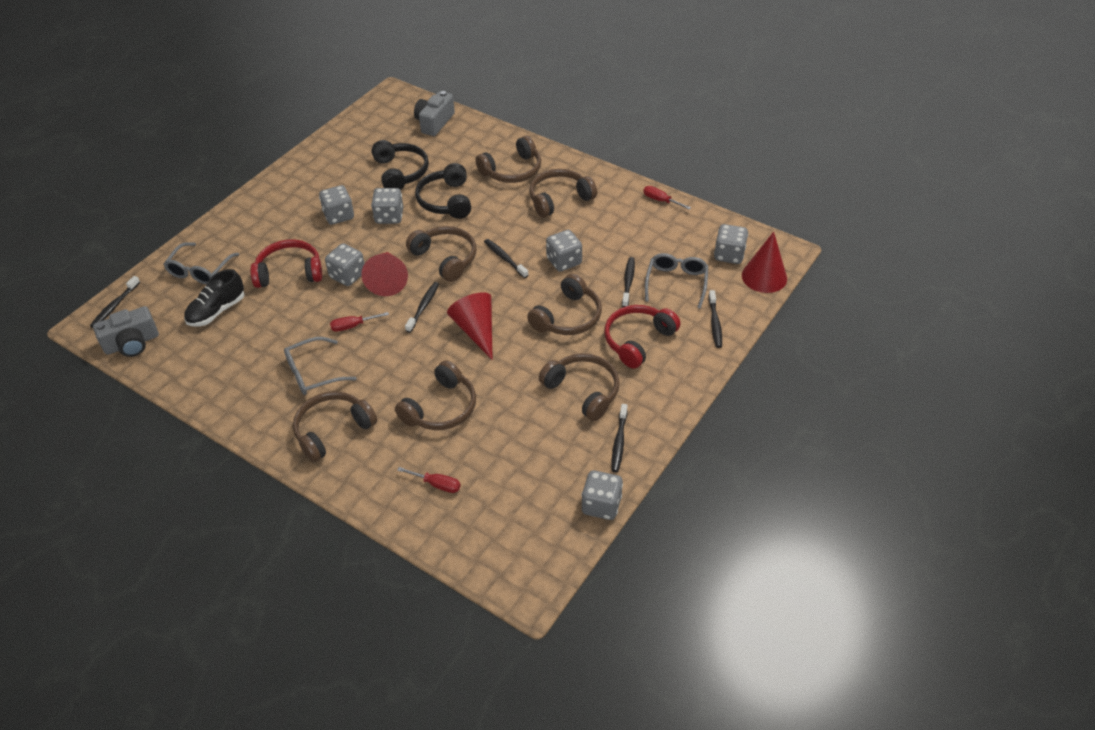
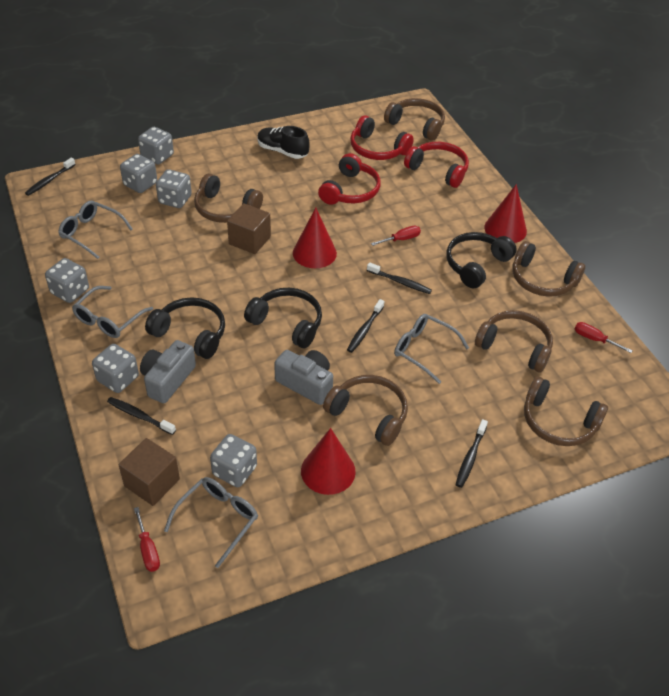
black headphones: 2 -> 3
black toothbrush: 6 -> 5
brown cube: 0 -> 2
brown headphones: 7 -> 6
grey glasses: 3 -> 4
red headphones: 2 -> 3

